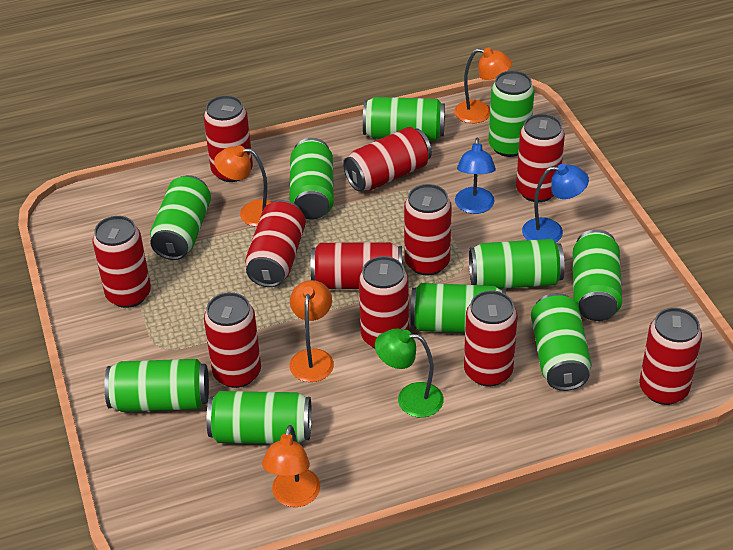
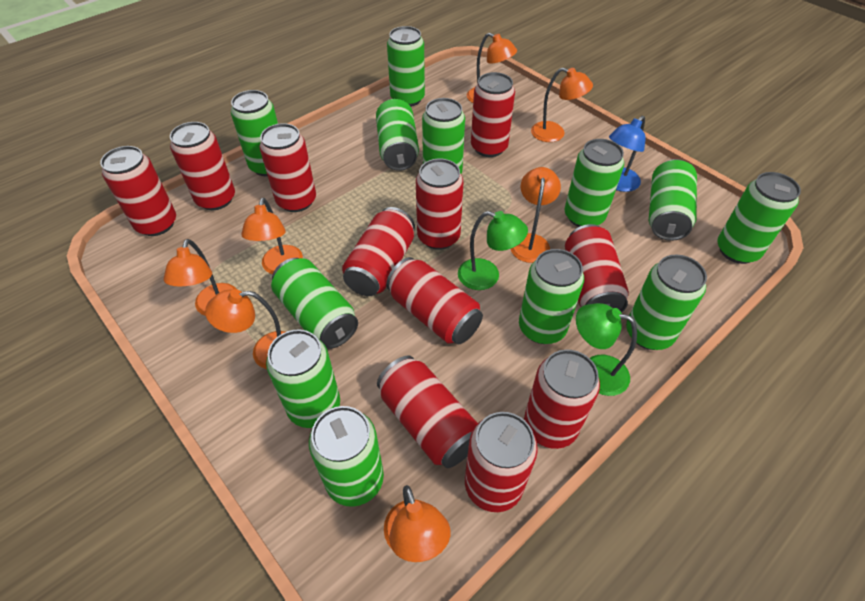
blue lamp: 2 -> 1
green can: 10 -> 12
green lamp: 1 -> 2
orange lamp: 4 -> 7

